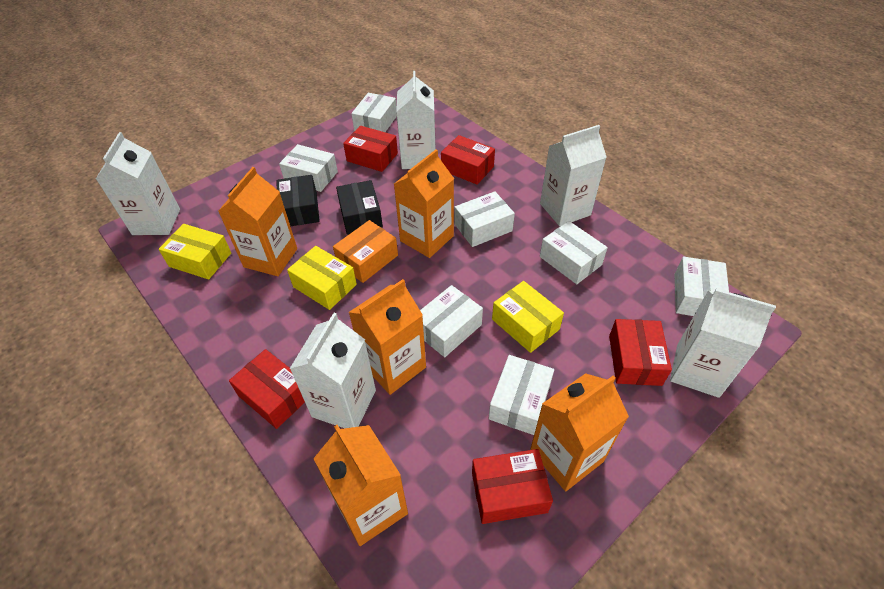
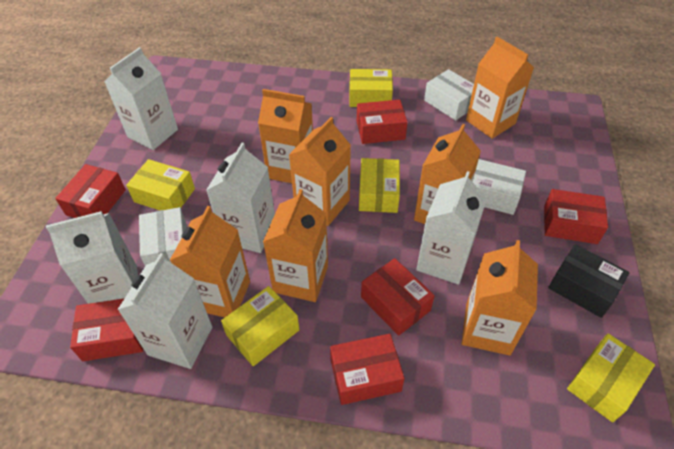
black box: 2 -> 1
orange box: 1 -> 0
orange carton: 5 -> 7
red box: 5 -> 6
white box: 7 -> 3
yellow box: 3 -> 5

